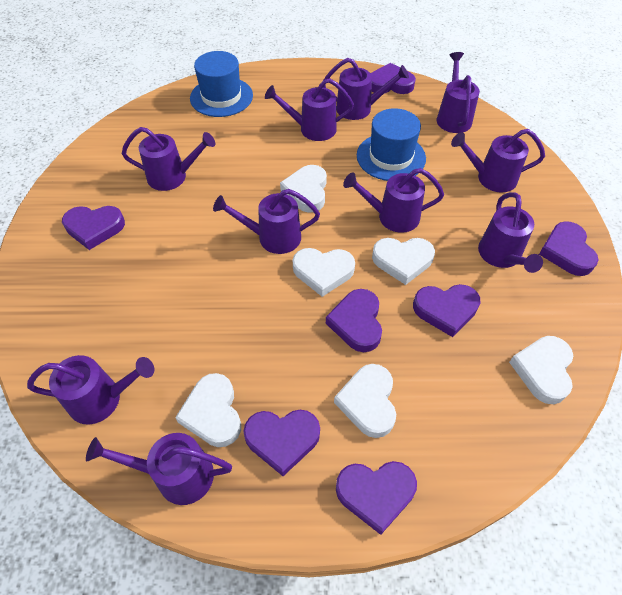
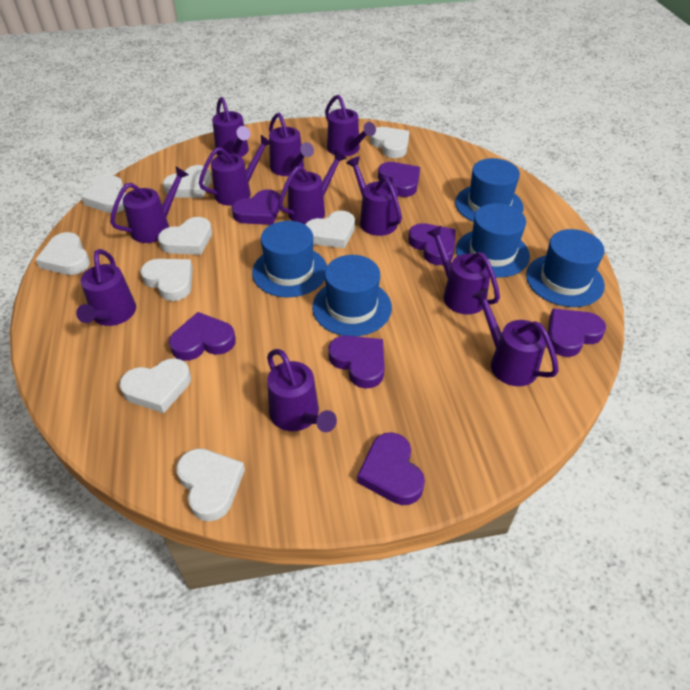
blue hat: 2 -> 5
purple watering can: 10 -> 11
white heart: 6 -> 9

